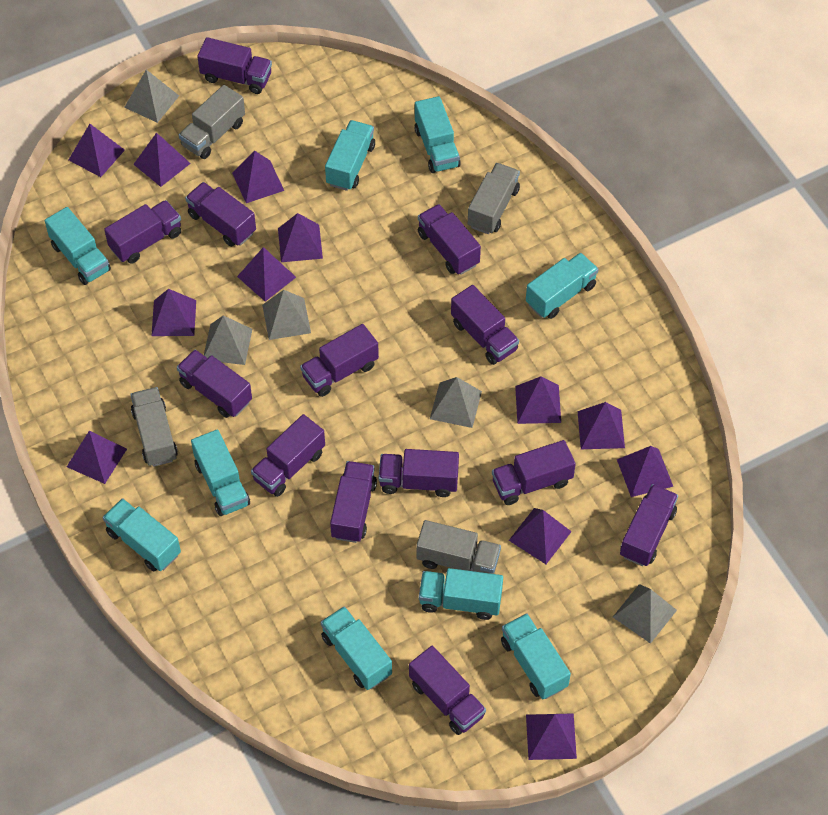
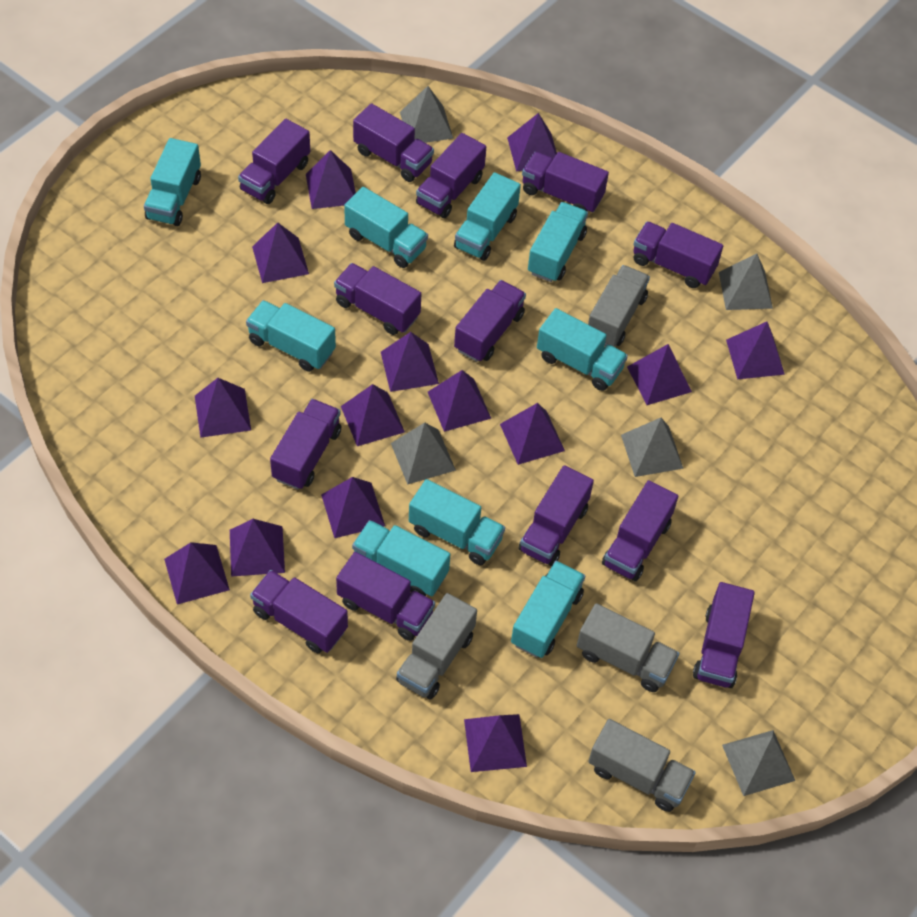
purple pyramid: 12 -> 14

